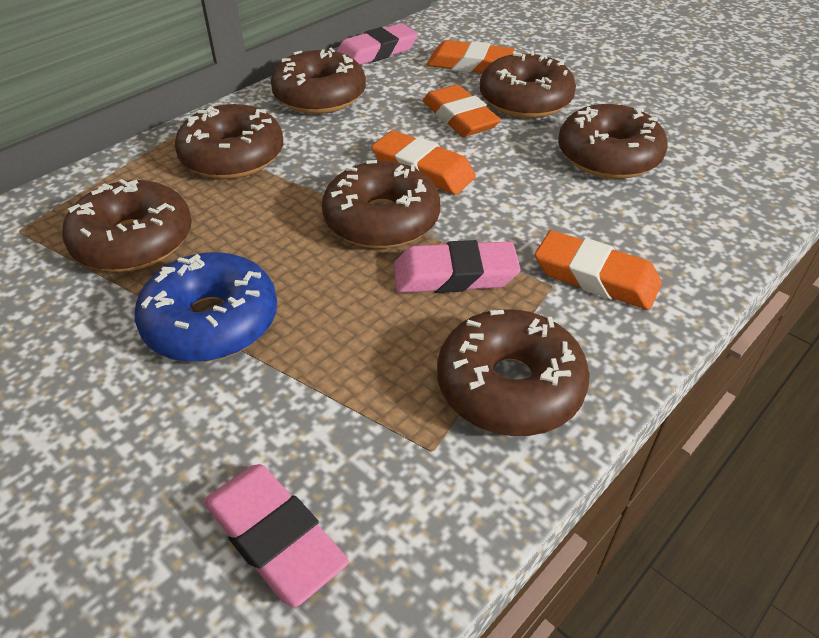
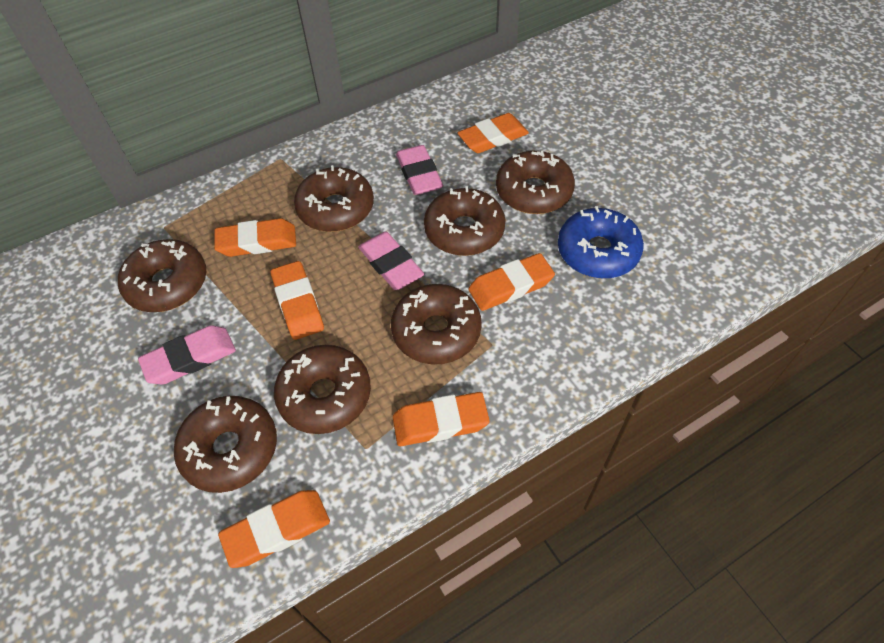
orange eraser: 4 -> 6

